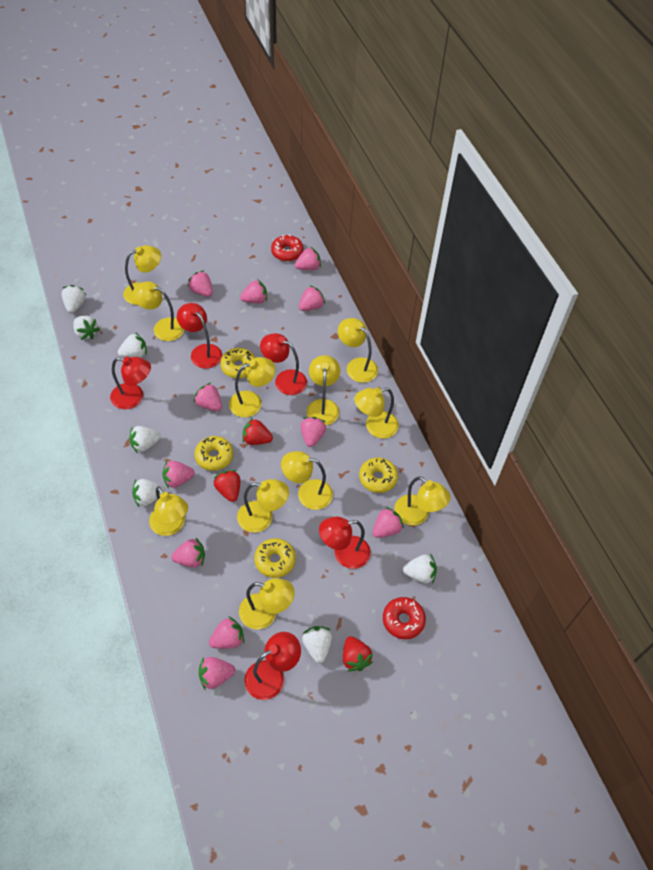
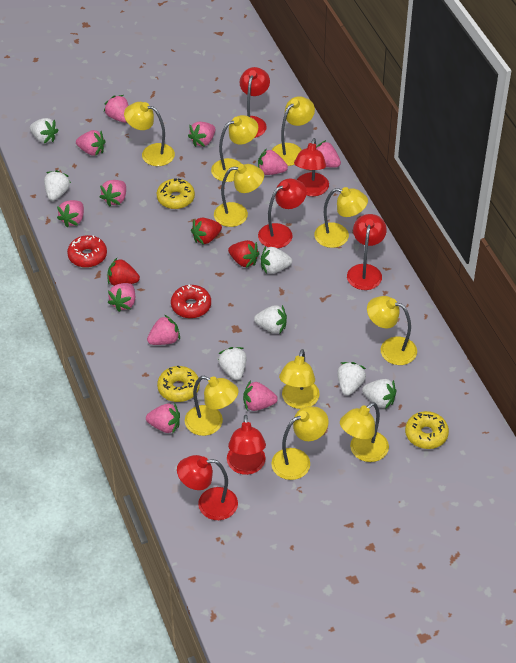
red lamp: 5 -> 6
yellow donut: 4 -> 3
yellow lamp: 11 -> 10

